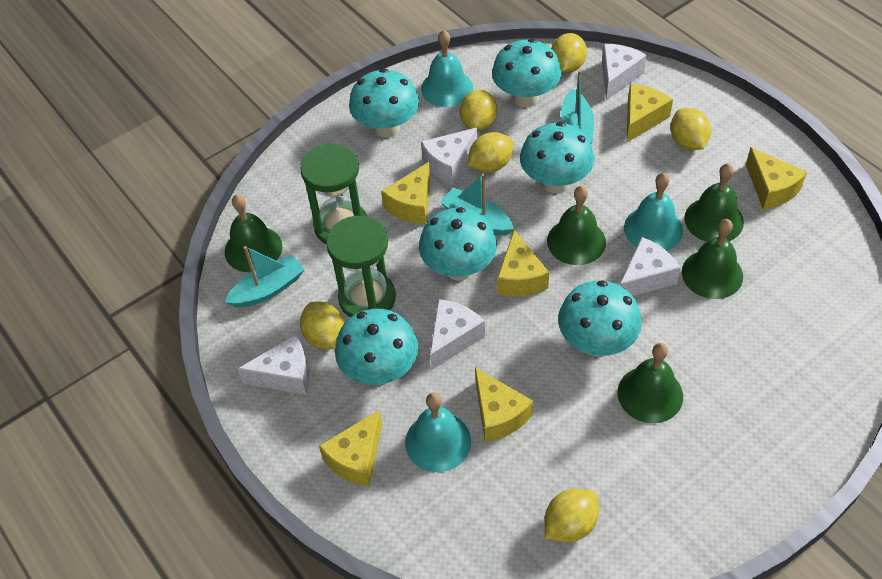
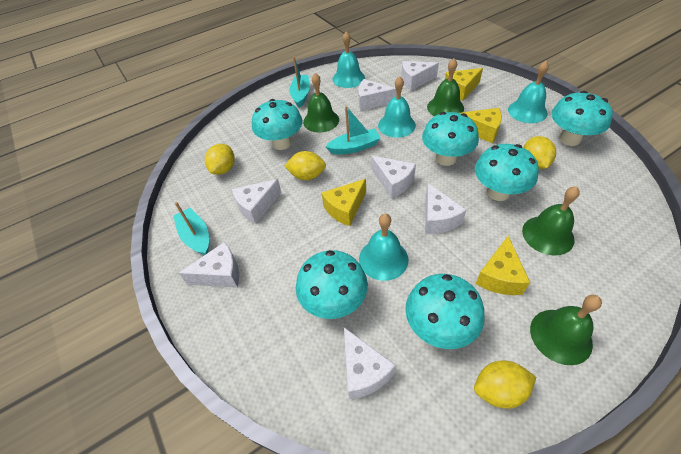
green bell: 5 -> 4
green hourglass: 2 -> 0
turquoise bell: 3 -> 4
white cheese: 5 -> 7
yellow cheese: 6 -> 4
yellow lemon: 6 -> 4

